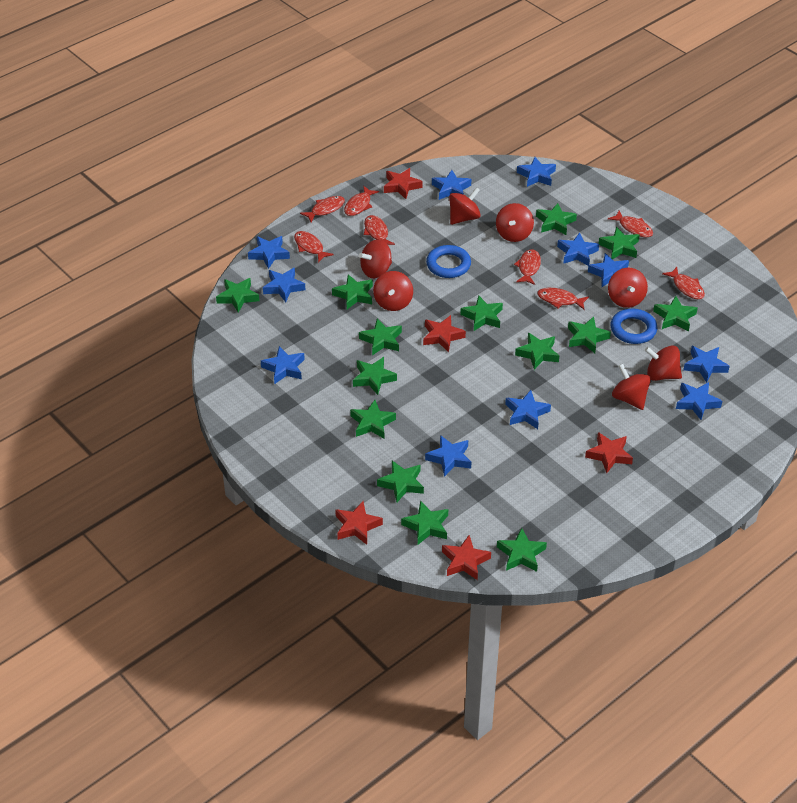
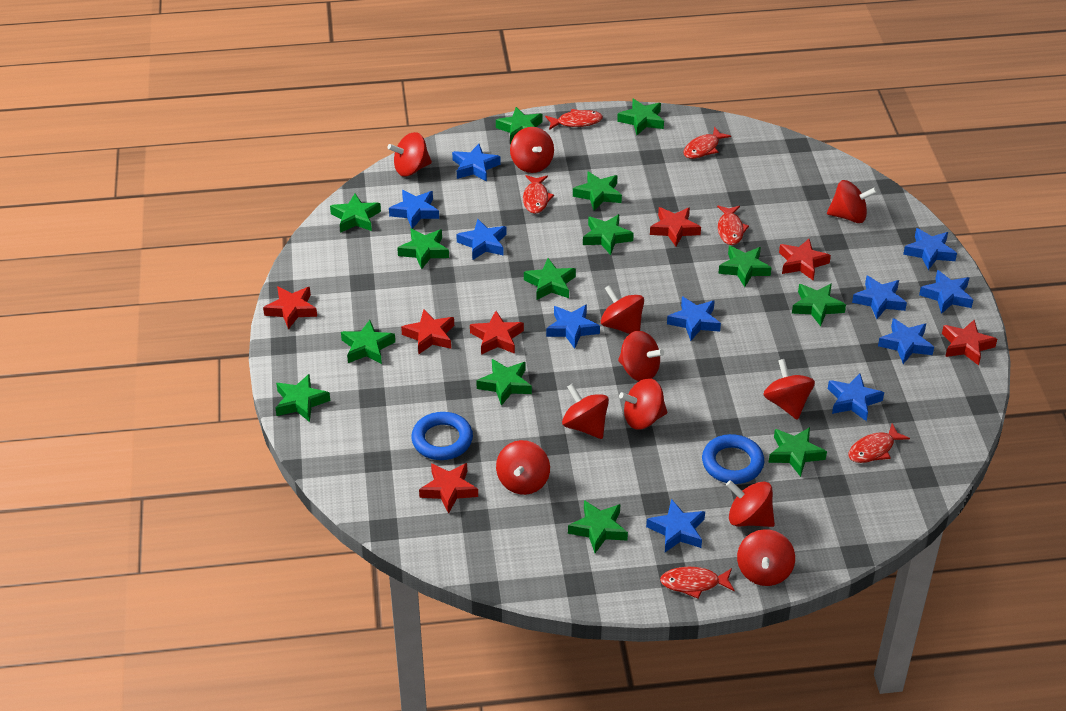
red fish: 8 -> 6
red spinning top: 7 -> 11
red star: 5 -> 7

